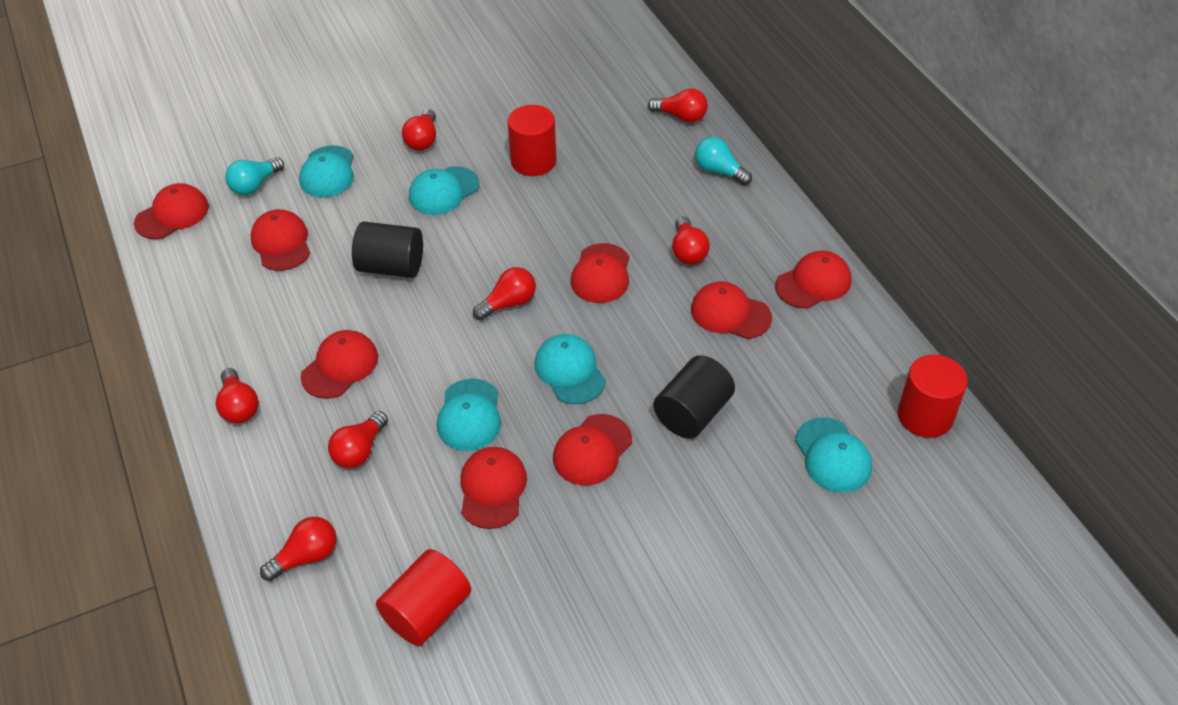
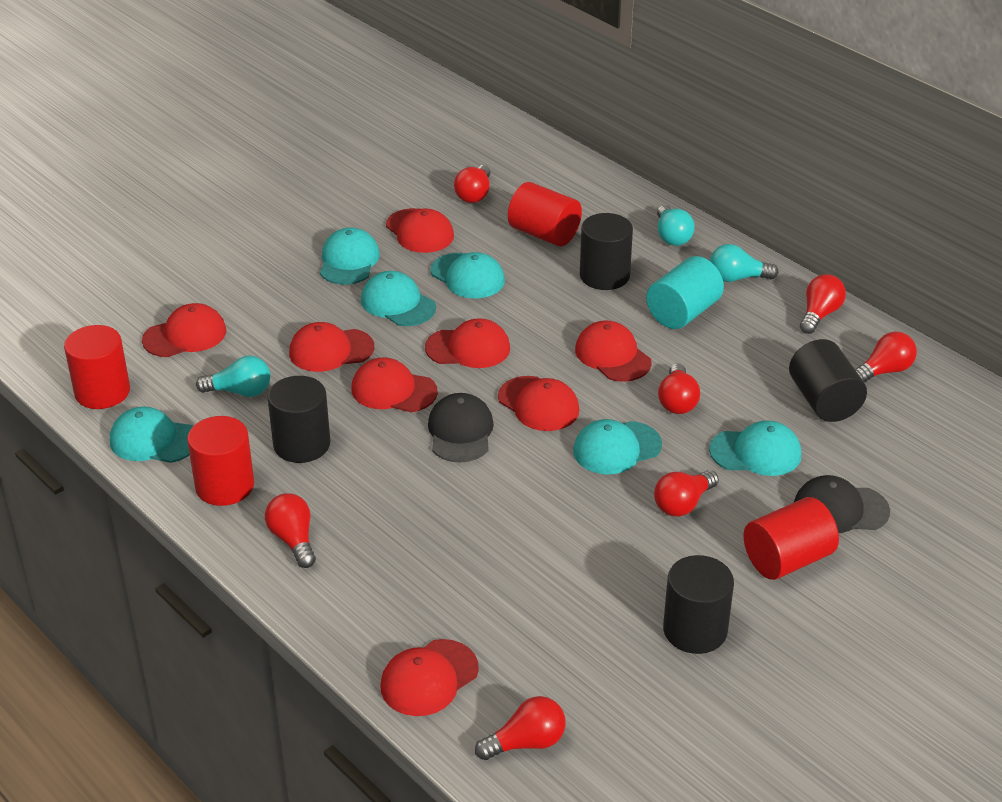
black cap: 0 -> 2
black cylinder: 2 -> 4
red cylinder: 3 -> 4
turquoise cap: 5 -> 6
turquoise cylinder: 0 -> 1
turquoise light bulb: 2 -> 3

